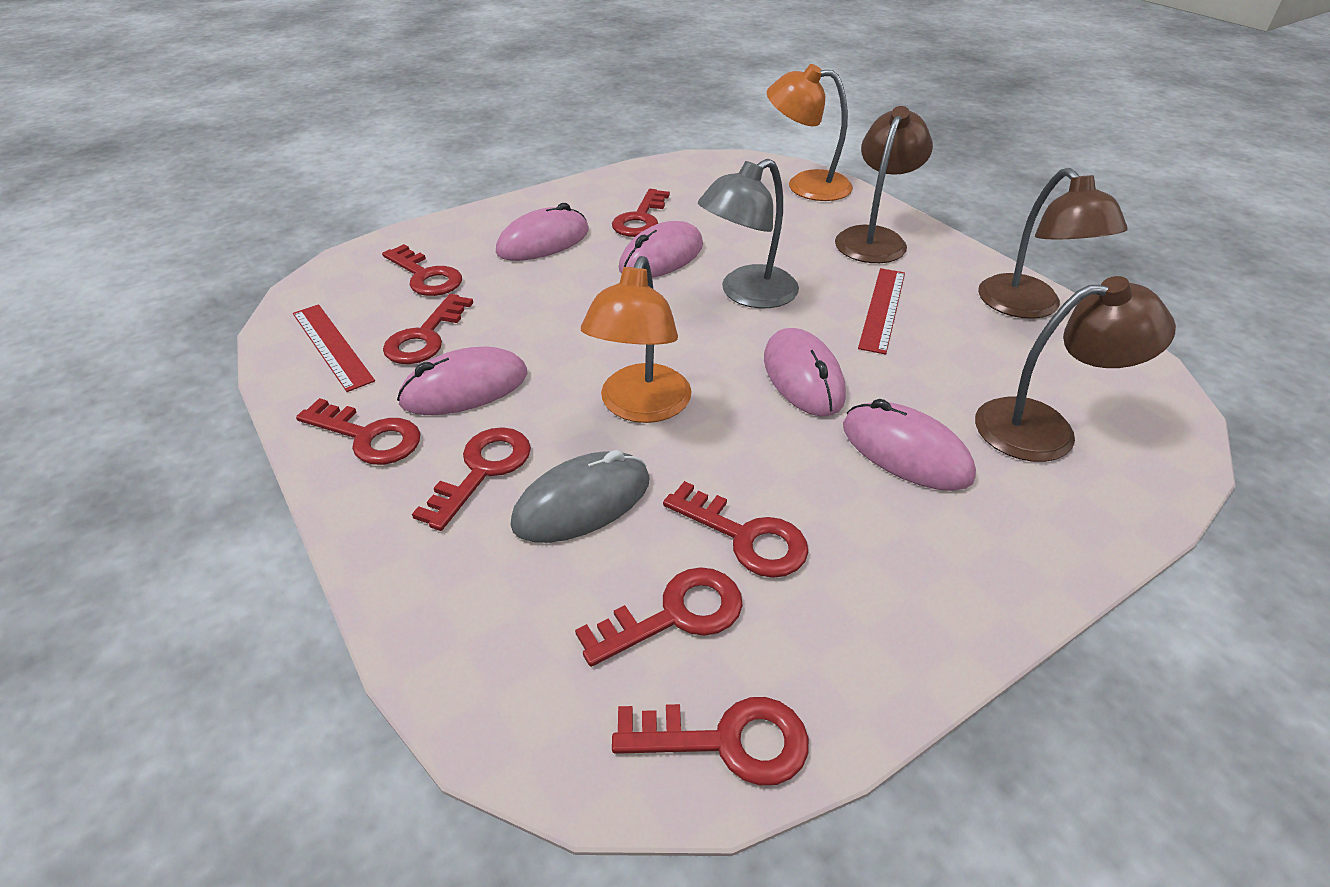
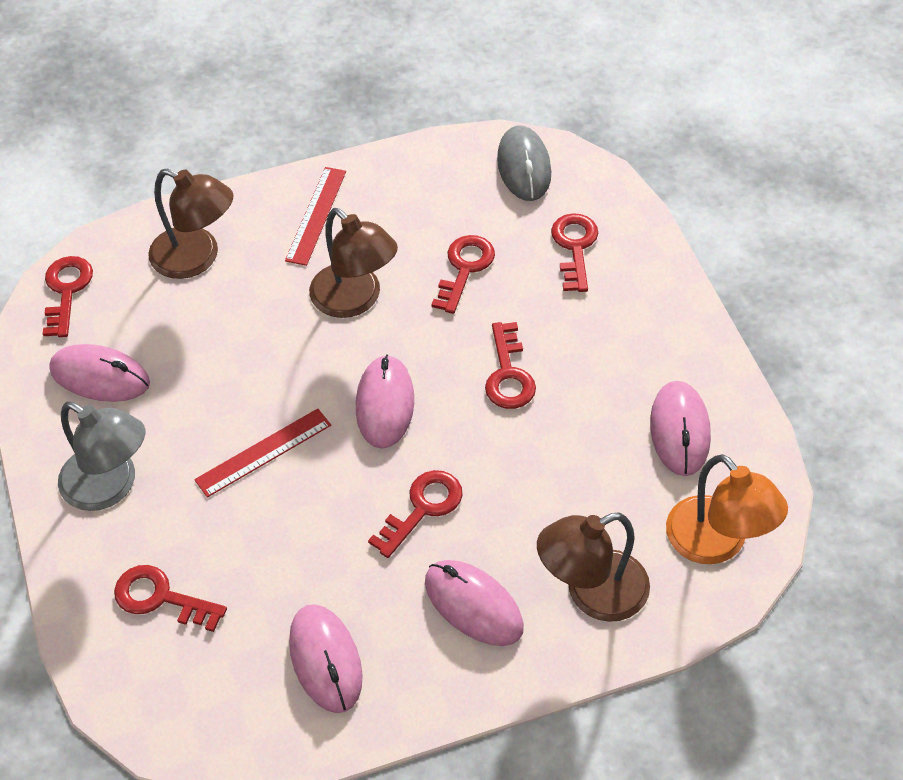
orange lamp: 2 -> 1
red key: 8 -> 6

